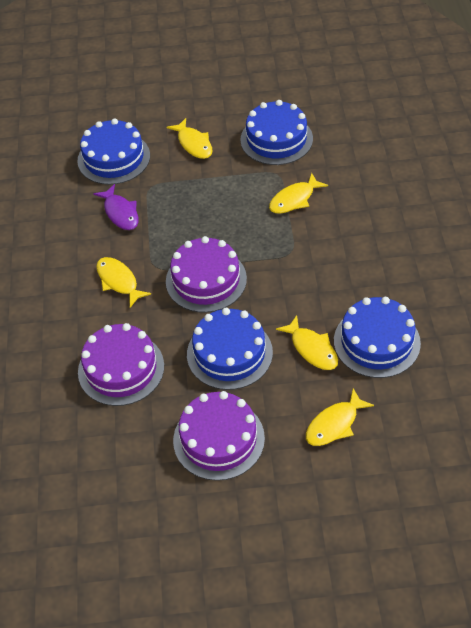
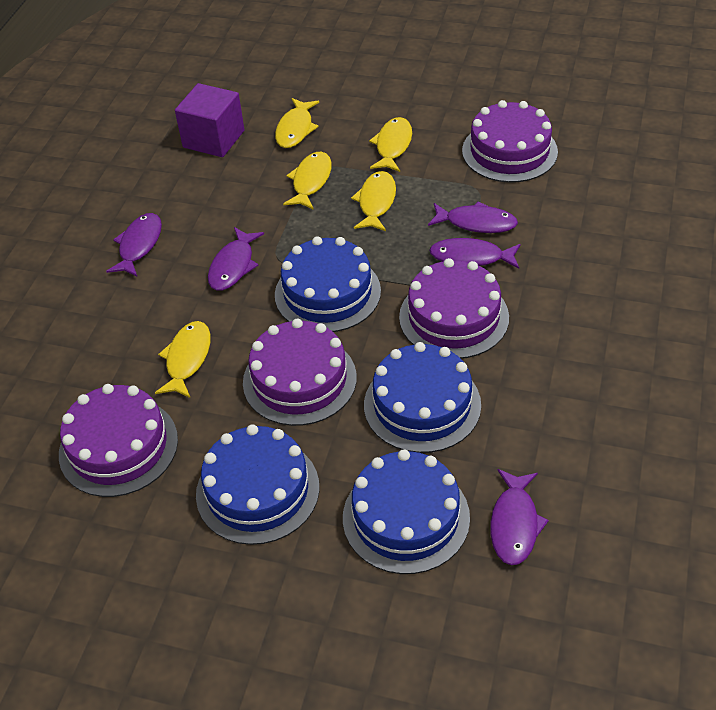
purple cake: 3 -> 4
purple cube: 0 -> 1
purple fish: 1 -> 5

